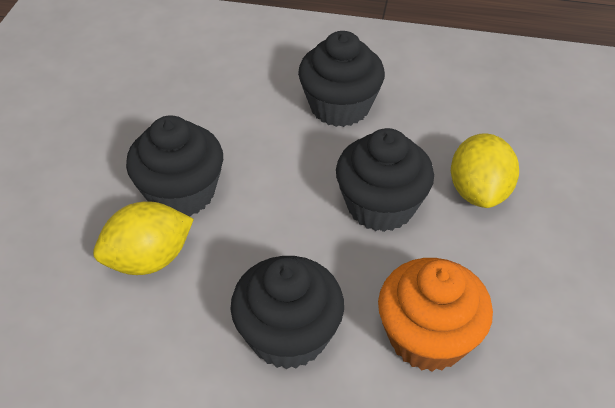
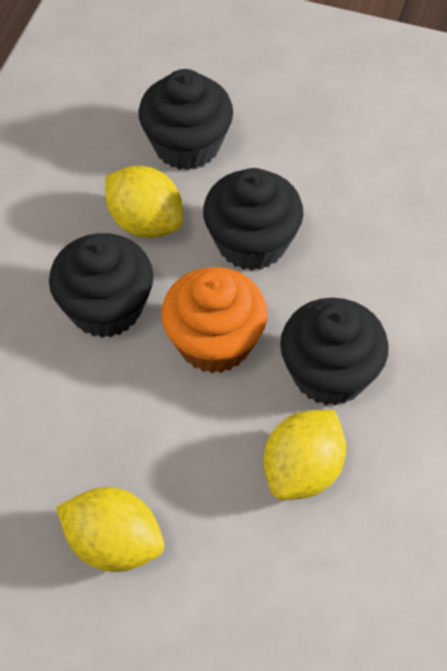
yellow lemon: 2 -> 3

